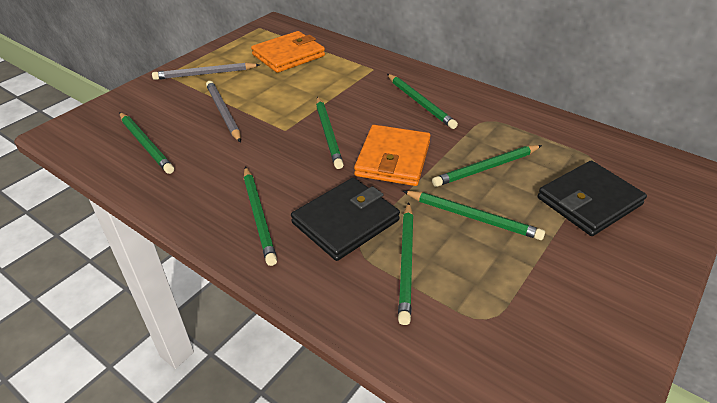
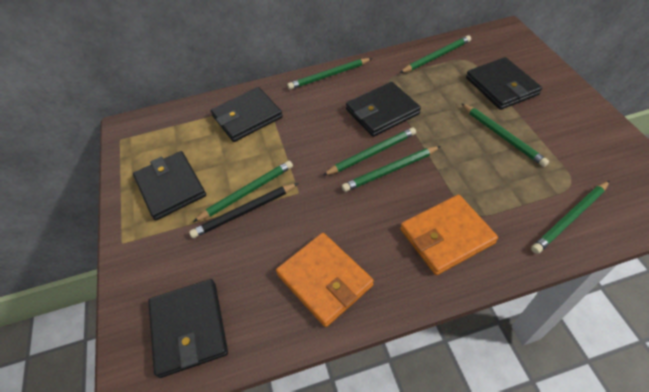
black pencil: 0 -> 1
black wallet: 2 -> 5
grey pencil: 2 -> 0

